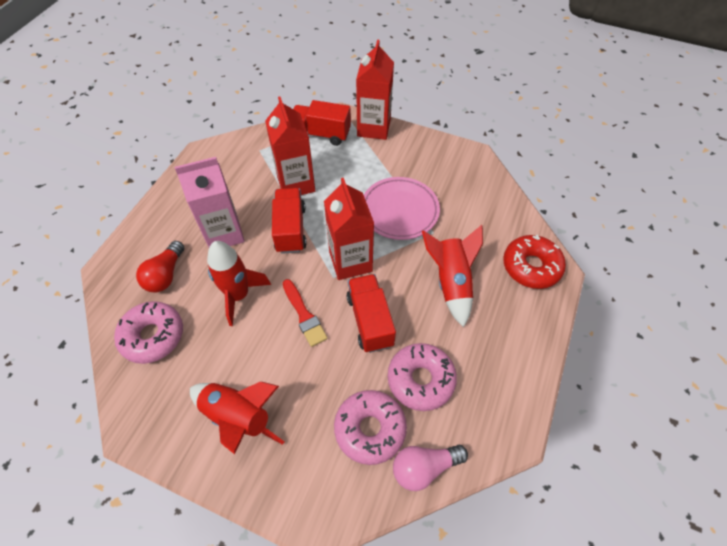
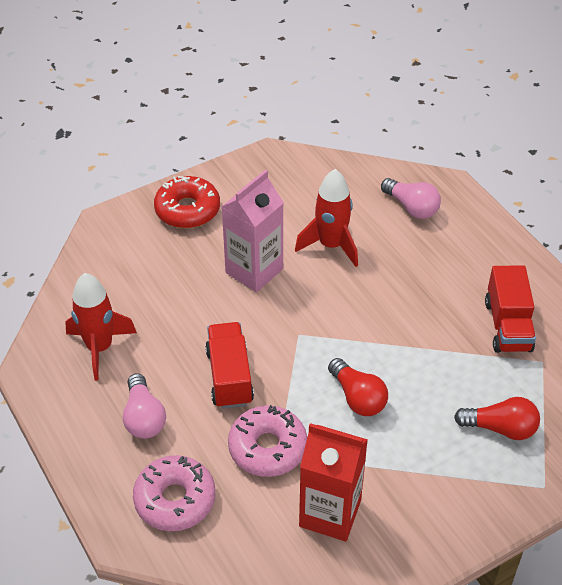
pink donut: 3 -> 2
pink light bulb: 1 -> 2
pink plate: 1 -> 0
red brush: 1 -> 0
red carton: 3 -> 1
red light bulb: 1 -> 2
red rocket: 3 -> 2
red truck: 3 -> 2

